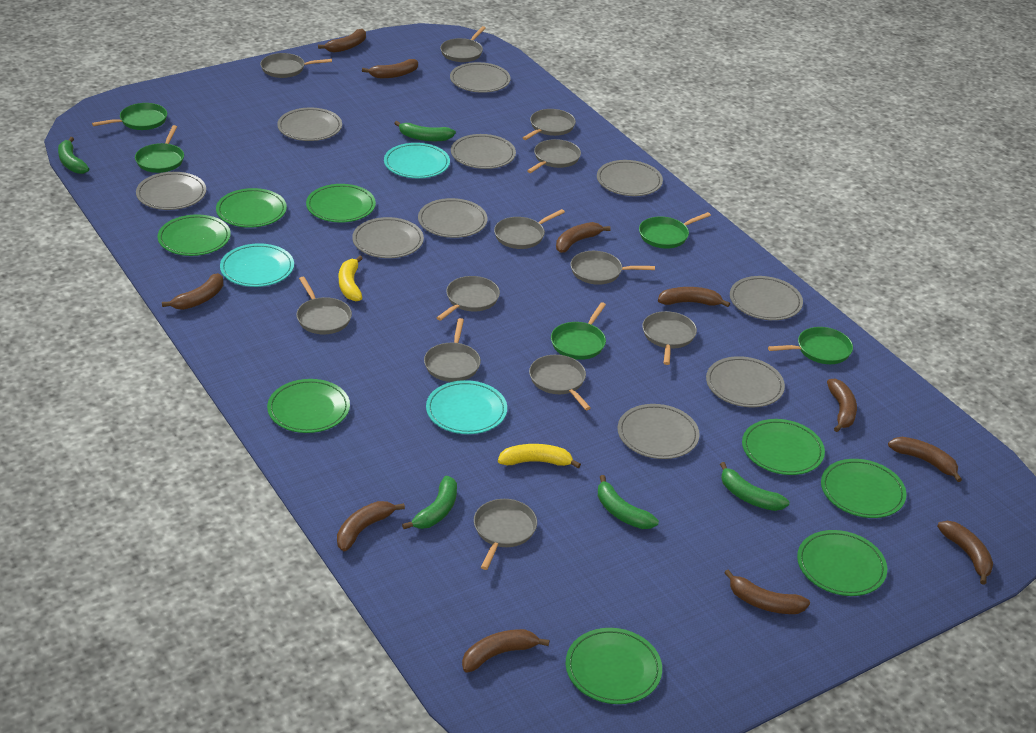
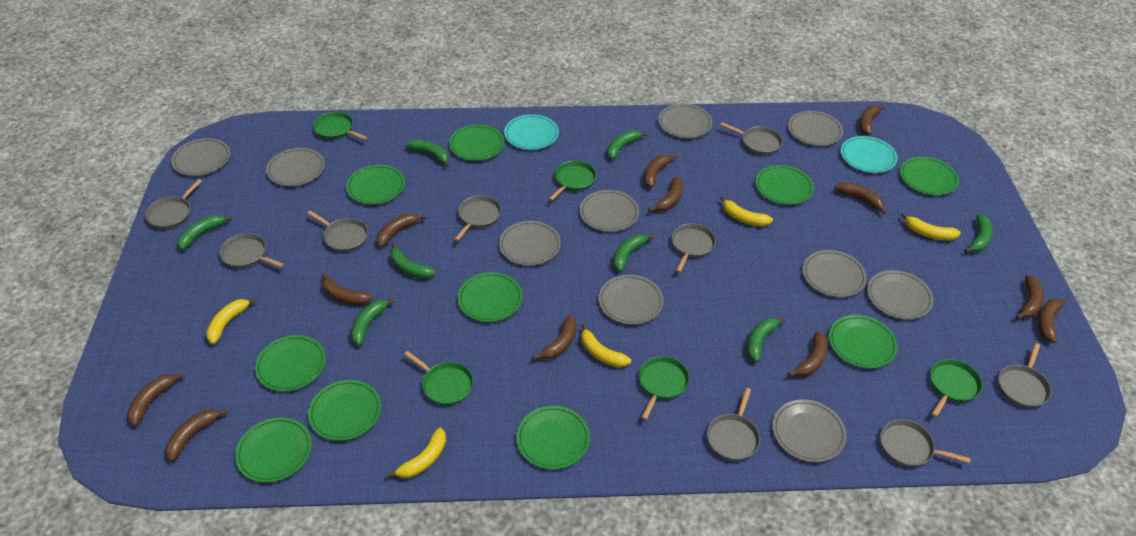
brown banana: 11 -> 12
green banana: 5 -> 8
green plate: 8 -> 10
grey pan: 12 -> 9
turquoise plate: 3 -> 2
yellow banana: 2 -> 5

